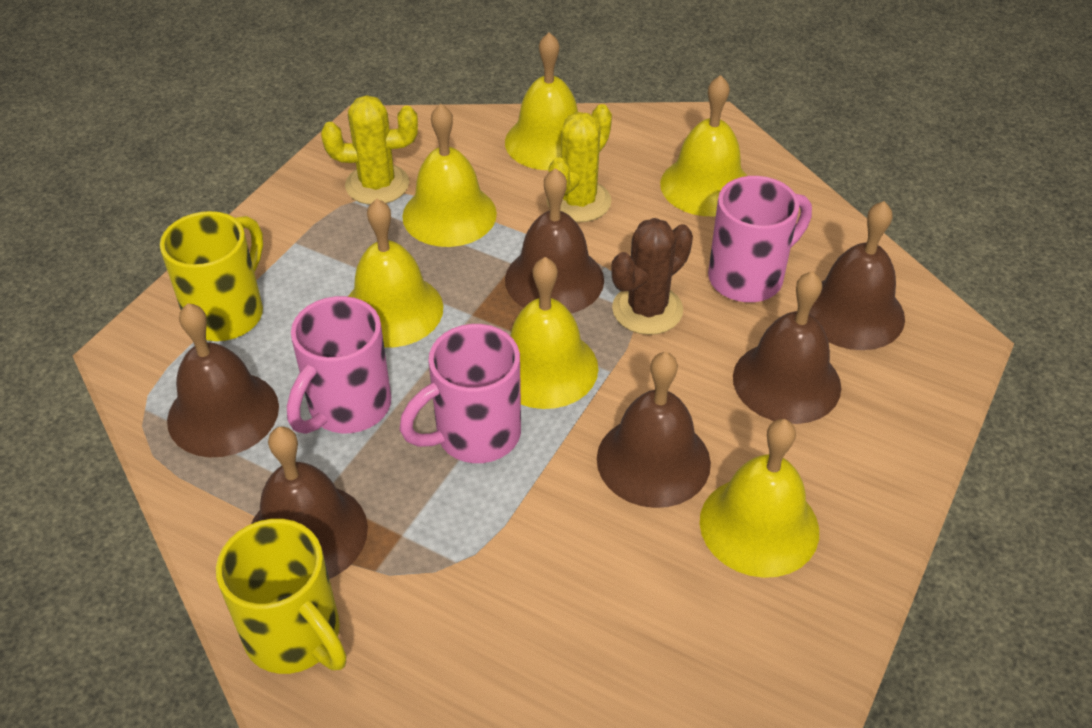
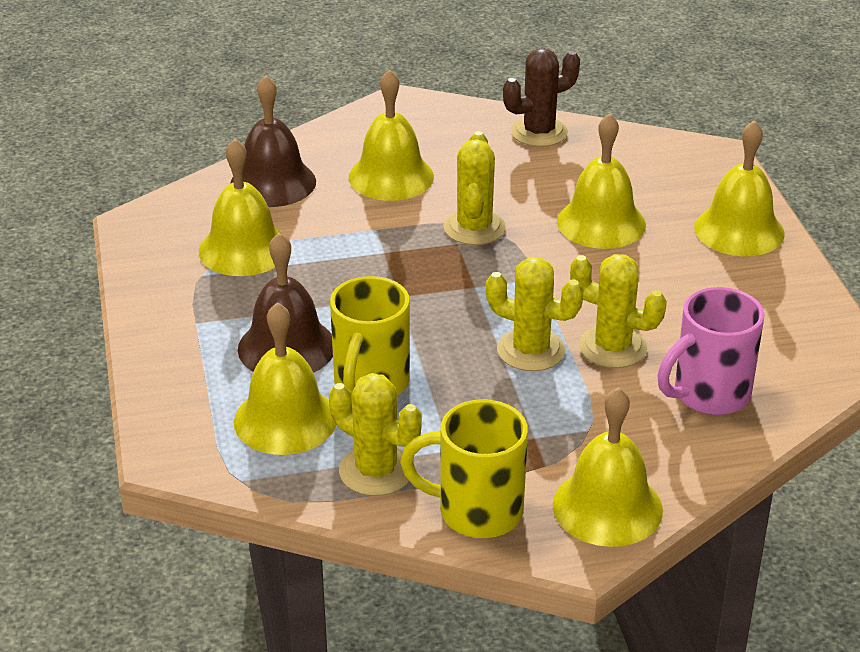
brown bell: 6 -> 2
pink mug: 3 -> 1
yellow cactus: 2 -> 4

